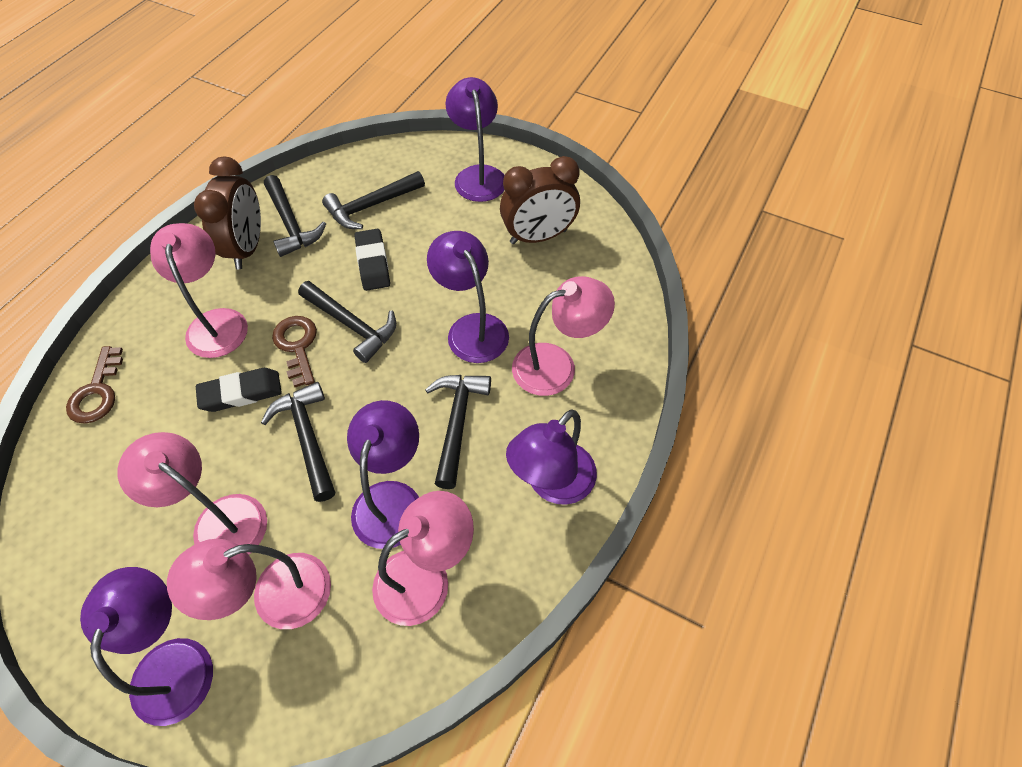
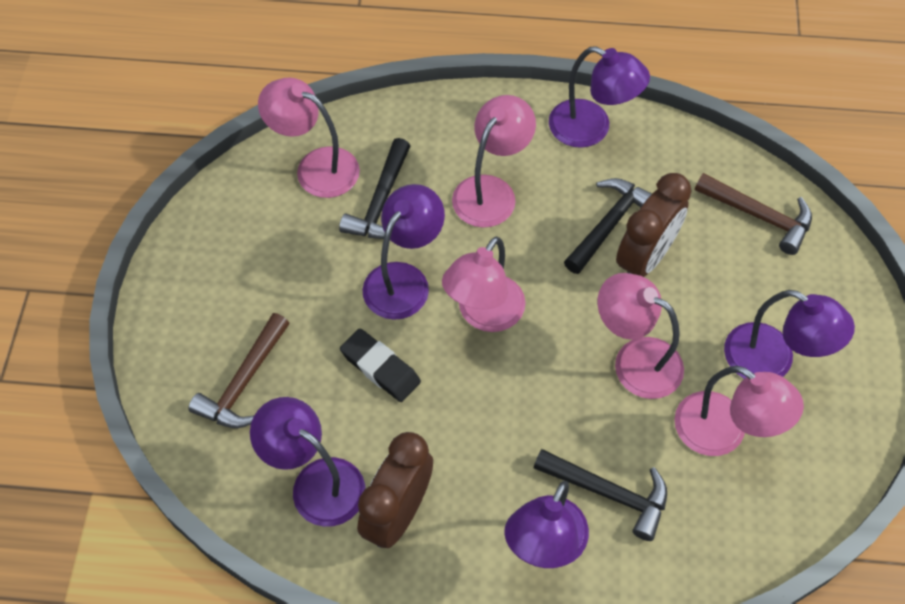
black eraser: 2 -> 1
black hammer: 5 -> 3
brown hammer: 0 -> 2
brown key: 2 -> 0

